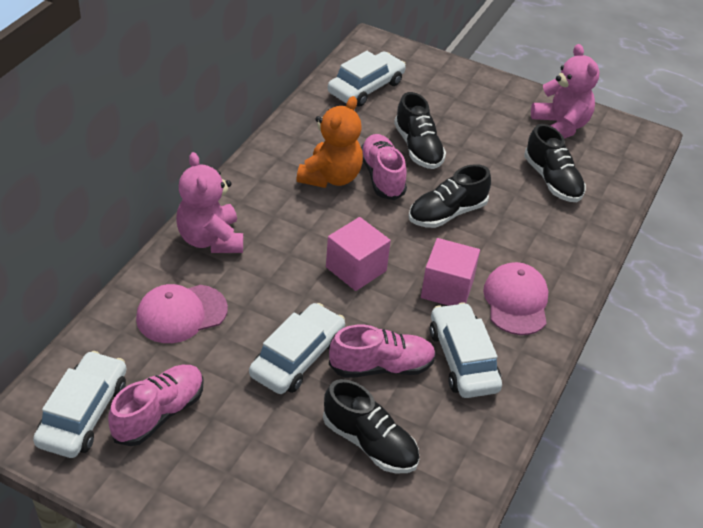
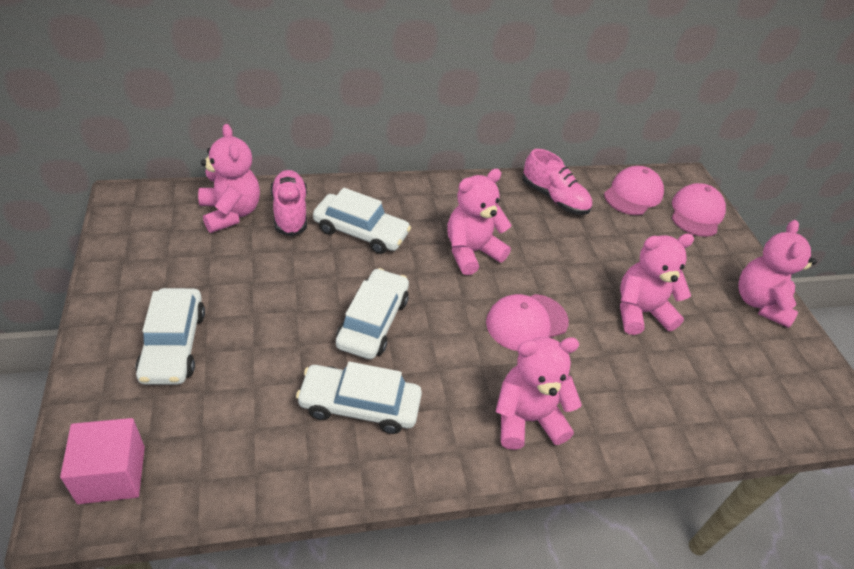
black shoe: 4 -> 0
orange teddy bear: 1 -> 0
pink cap: 2 -> 3
pink cube: 2 -> 1
pink shoe: 3 -> 2
pink teddy bear: 2 -> 5

